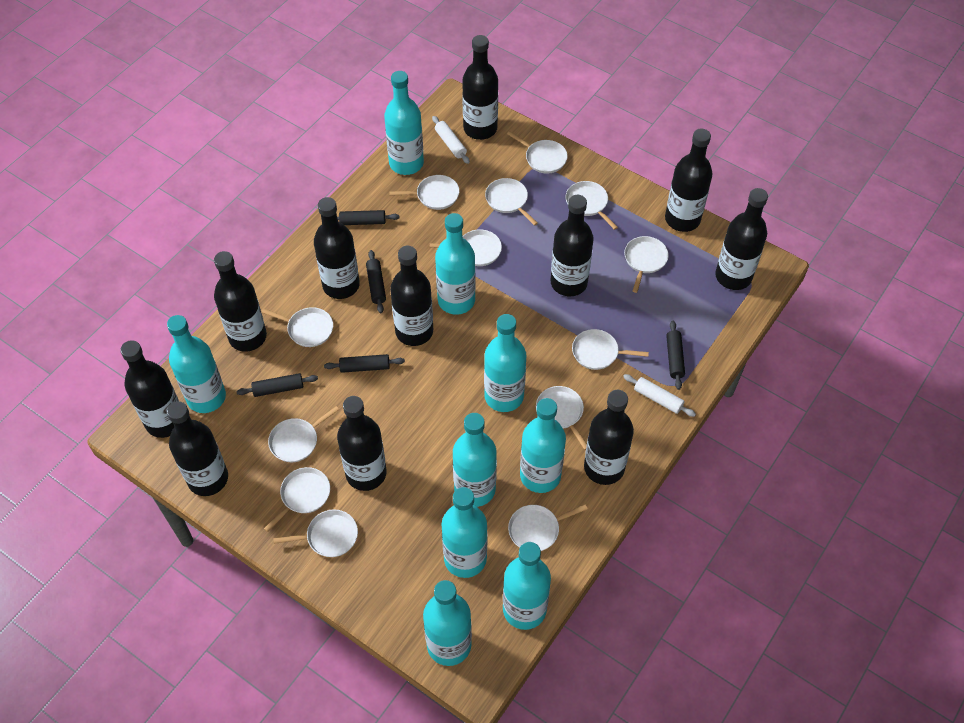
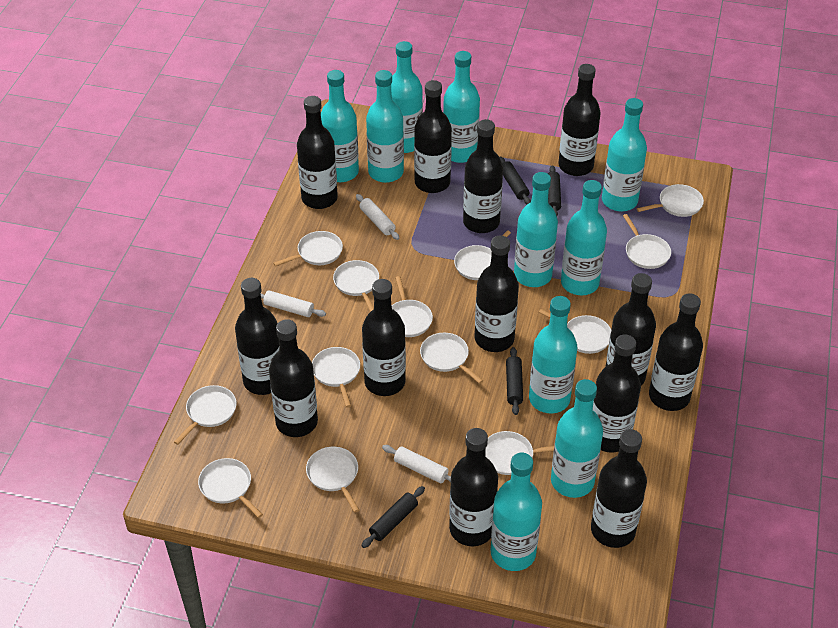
black bottle: 11 -> 13
black rolling pin: 5 -> 4
turquoise bottle: 9 -> 10
white rolling pin: 2 -> 3

